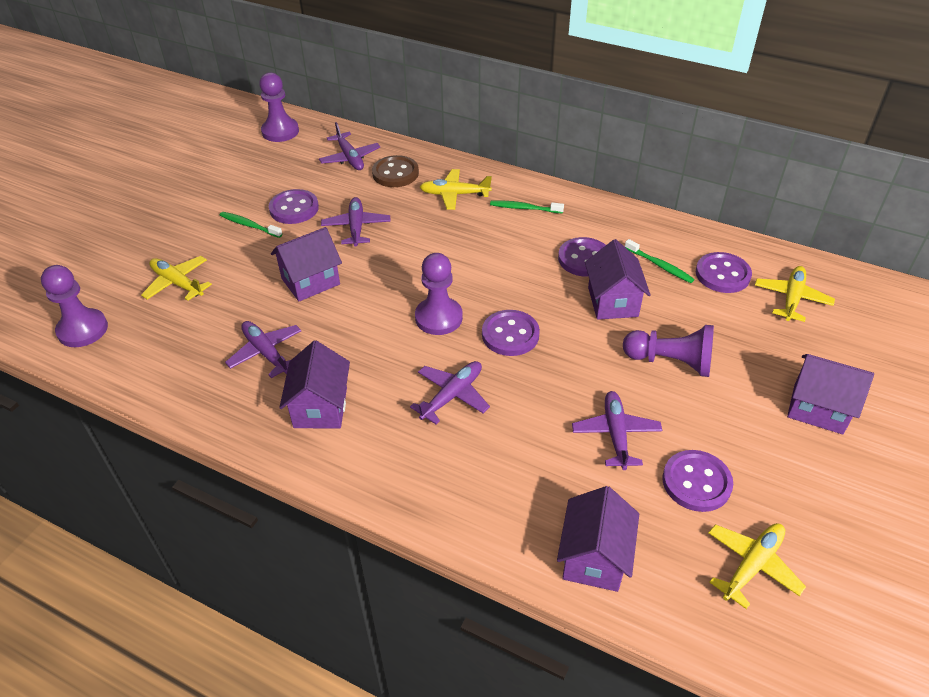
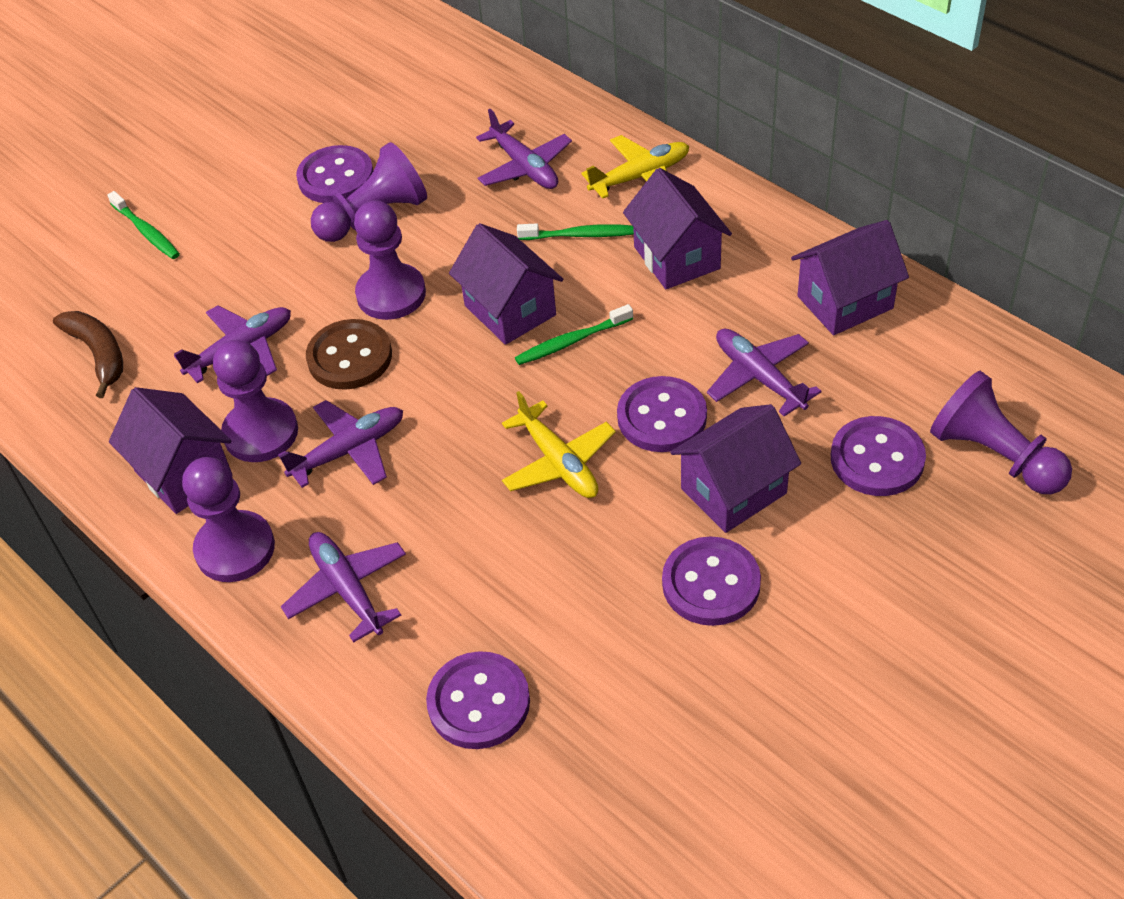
brown banana: 0 -> 1
purple pawn: 4 -> 5
yellow plane: 4 -> 2

